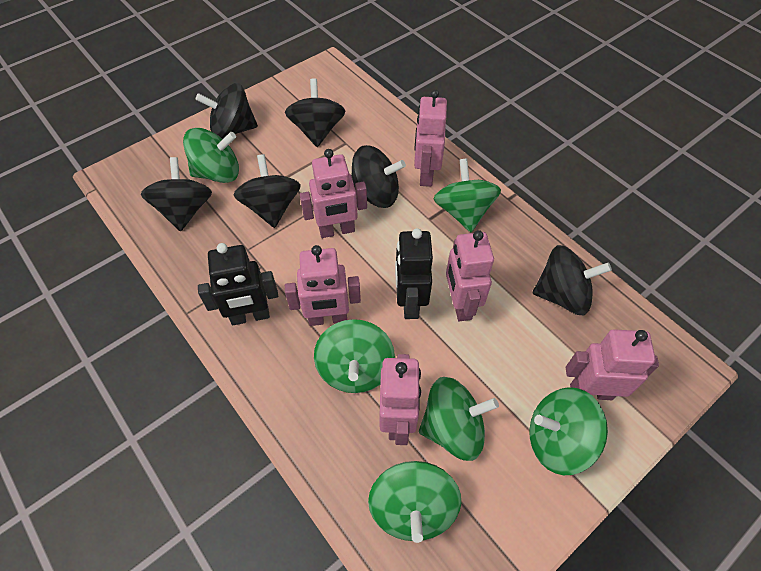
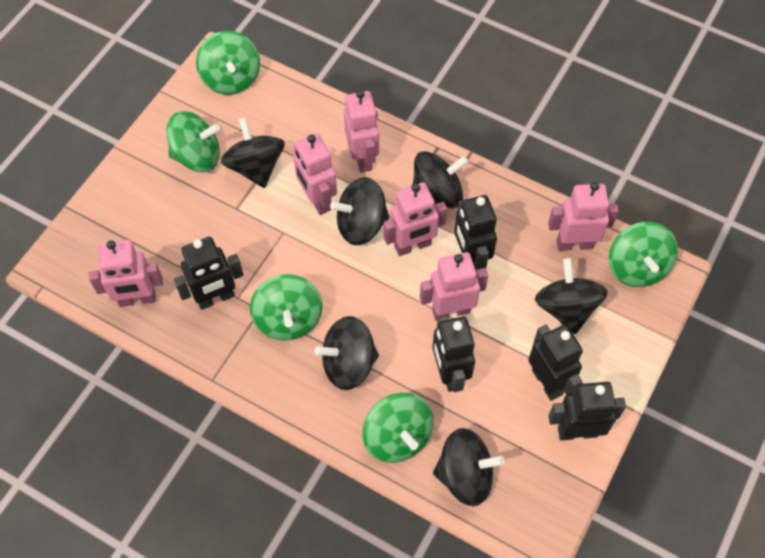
black robot: 2 -> 5
green spinning top: 6 -> 5

